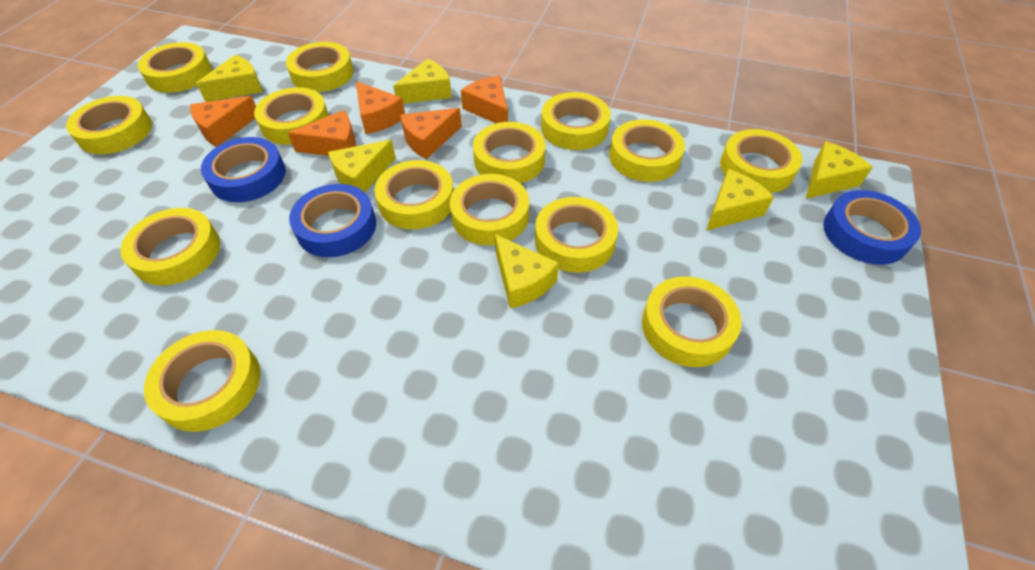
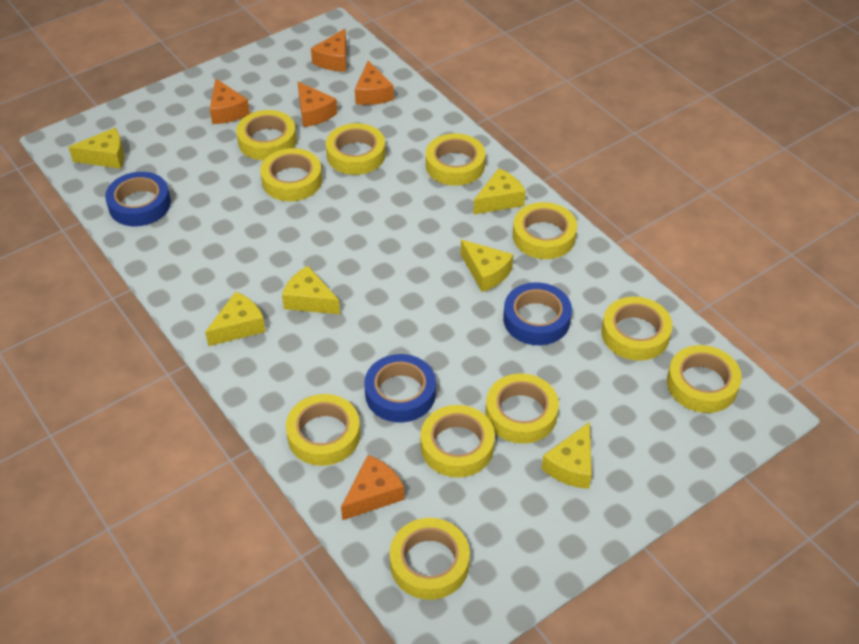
yellow tape: 14 -> 11

